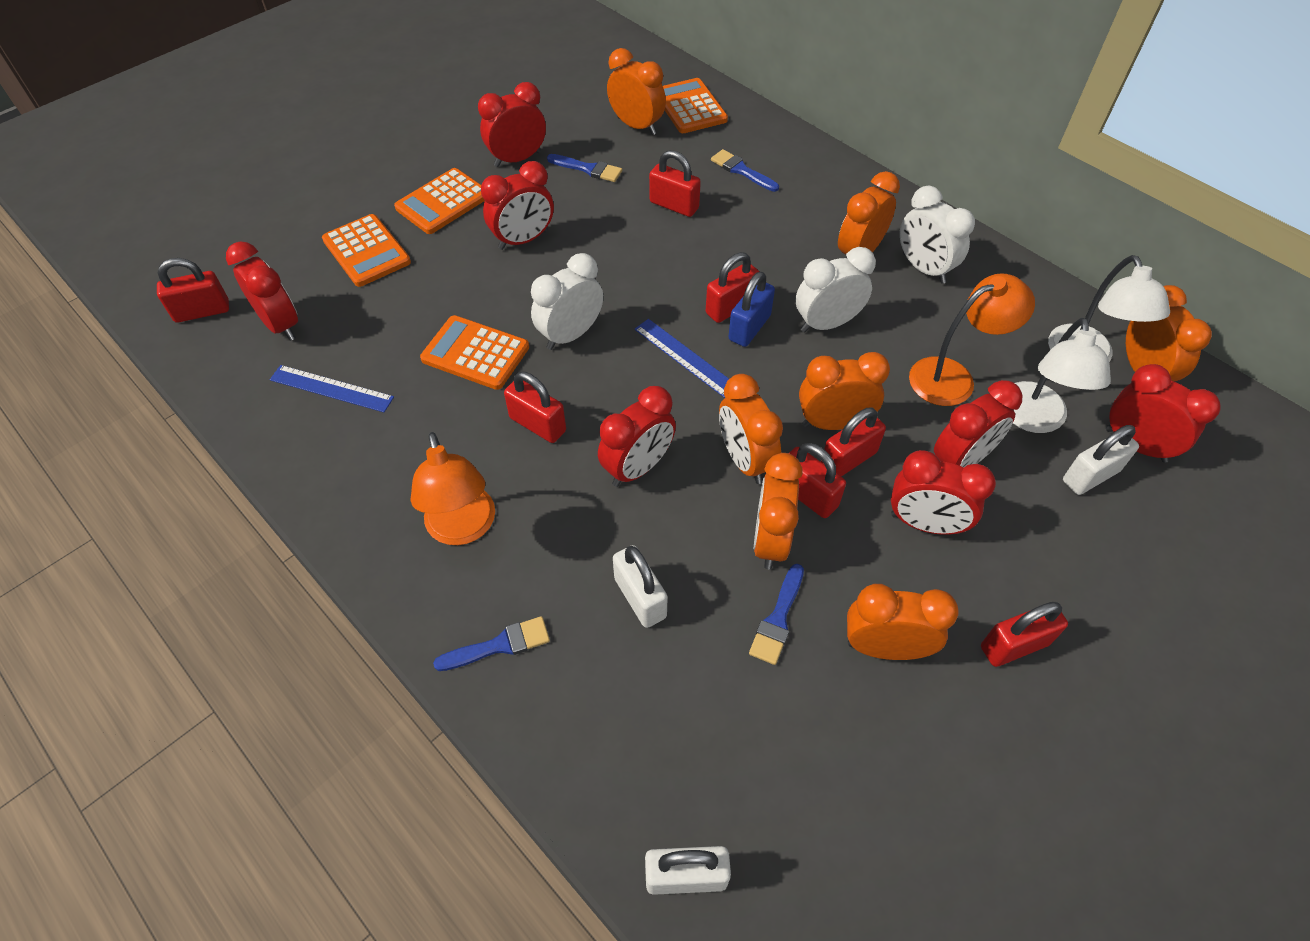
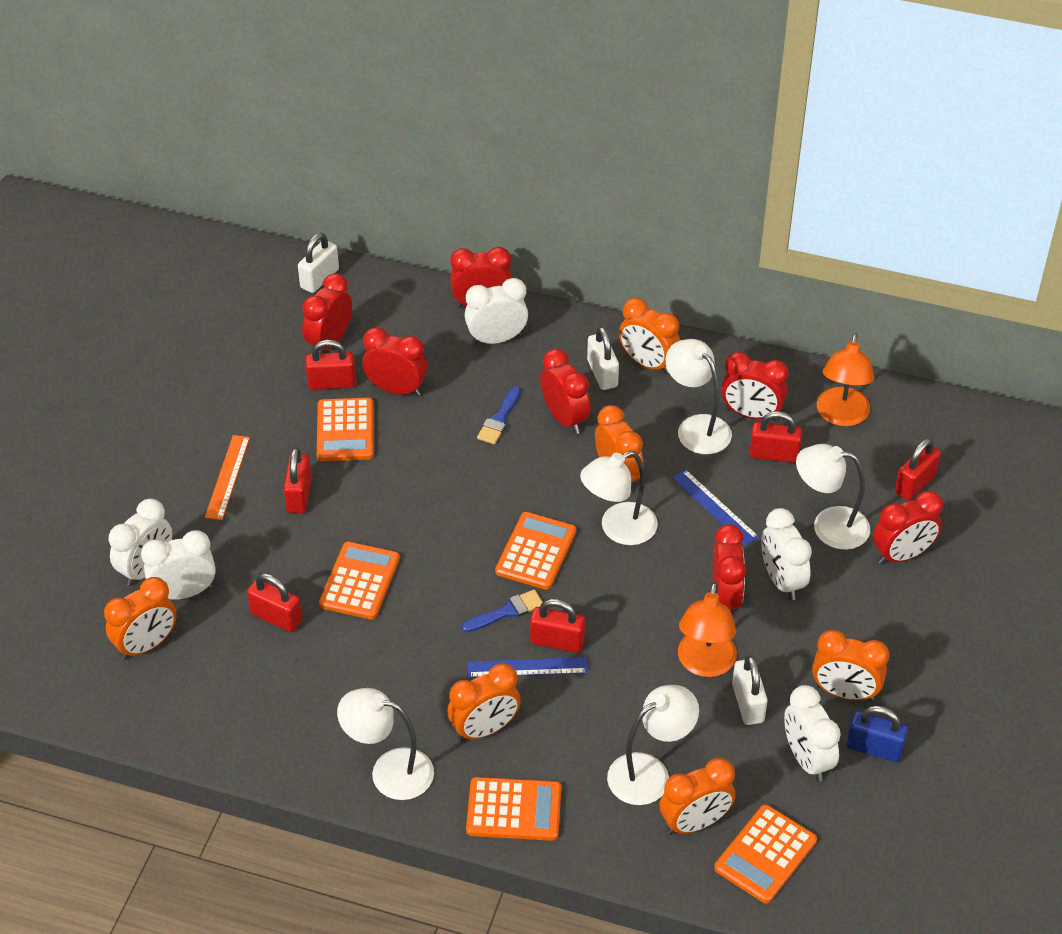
blue brush: 4 -> 2
orange calculator: 4 -> 5
orange clock: 7 -> 6
orange ruler: 0 -> 1
red padlock: 7 -> 6
white clock: 3 -> 5
white lamp: 2 -> 5

